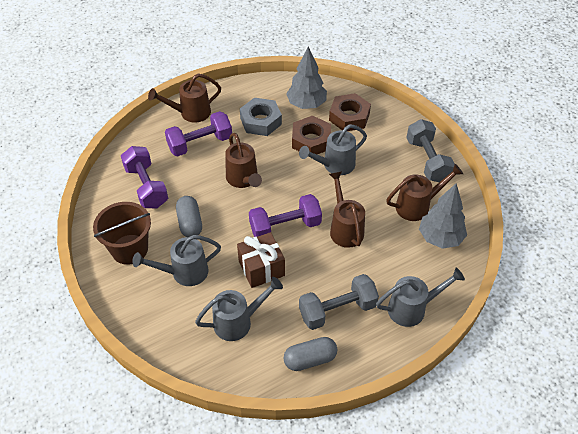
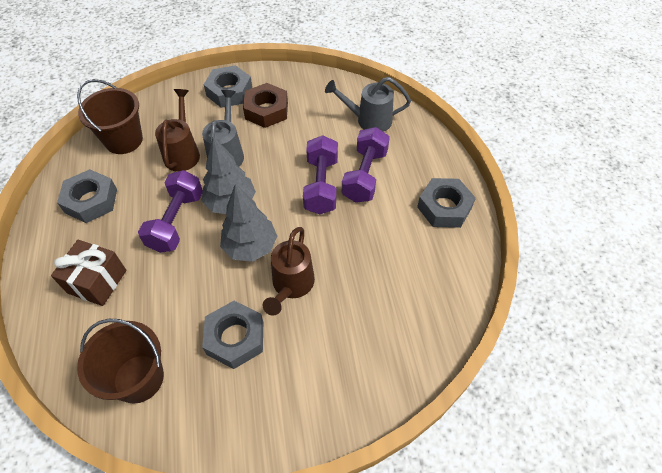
brown bucket: 1 -> 2
brown nut: 2 -> 1
brown watering can: 4 -> 2
grey capsule: 2 -> 0
grey dumbbell: 2 -> 0
grey nut: 1 -> 4
grey watering can: 4 -> 2

